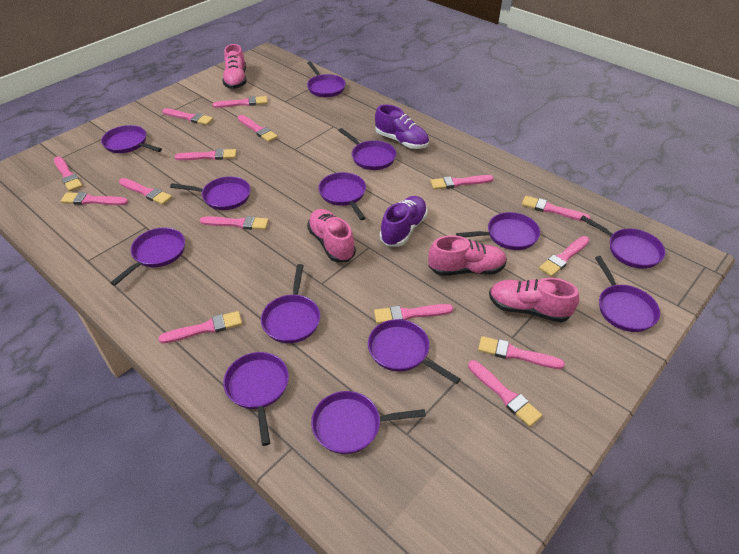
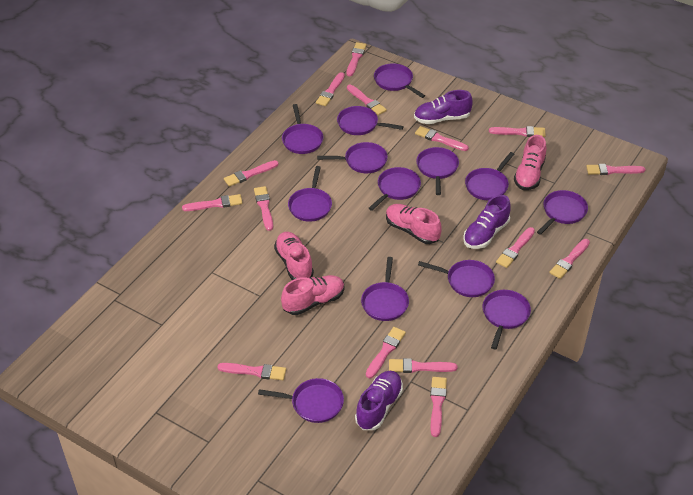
purple shoe: 2 -> 3

